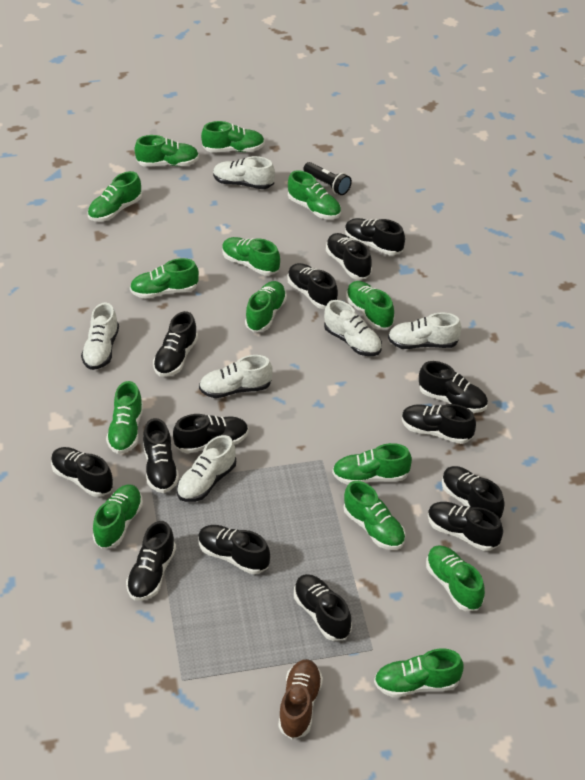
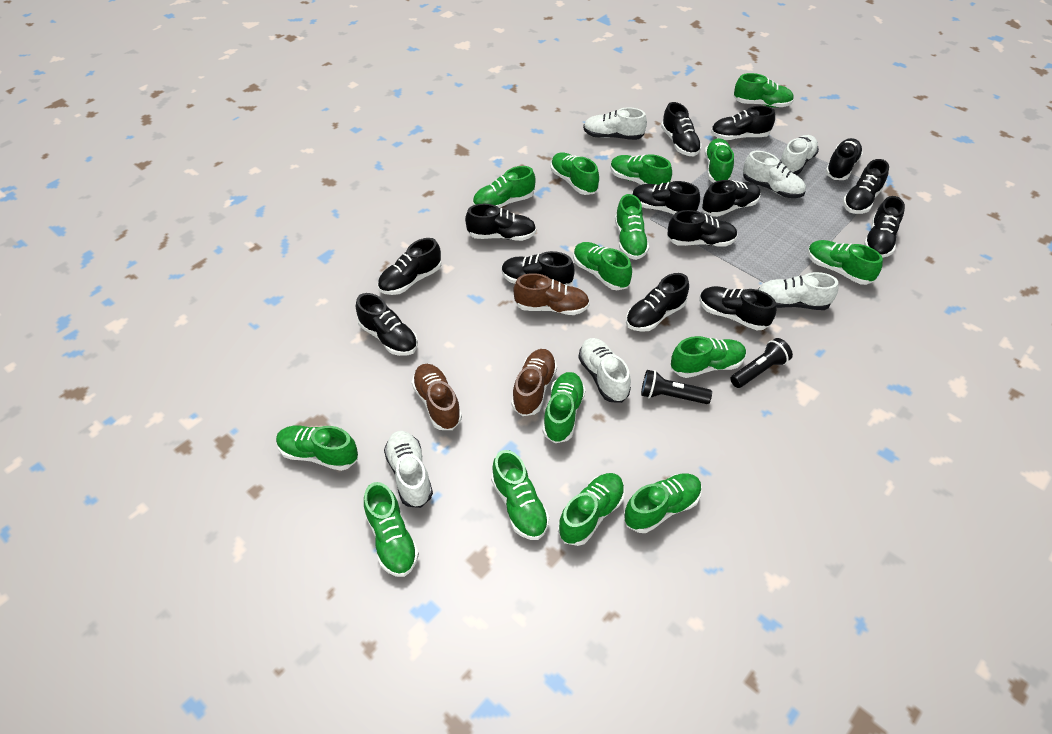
black flashlight: 1 -> 2
brown shoe: 1 -> 3
green shoe: 14 -> 15

